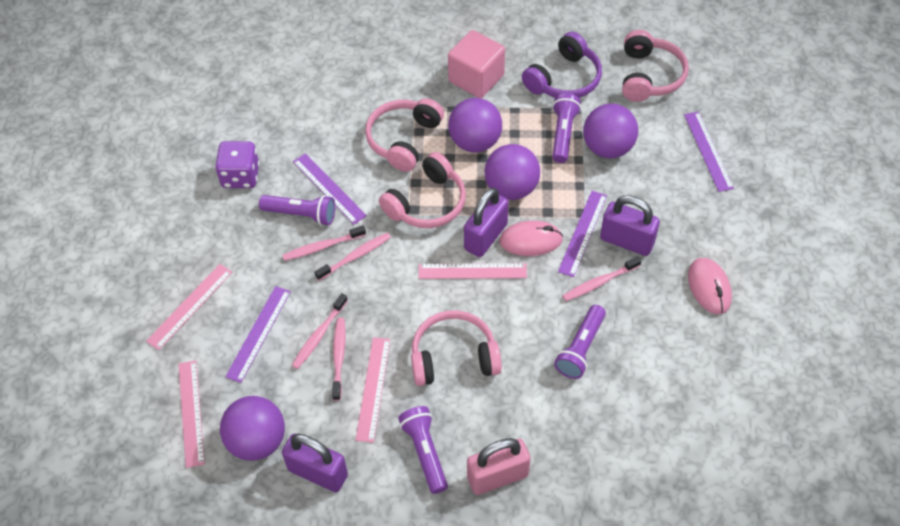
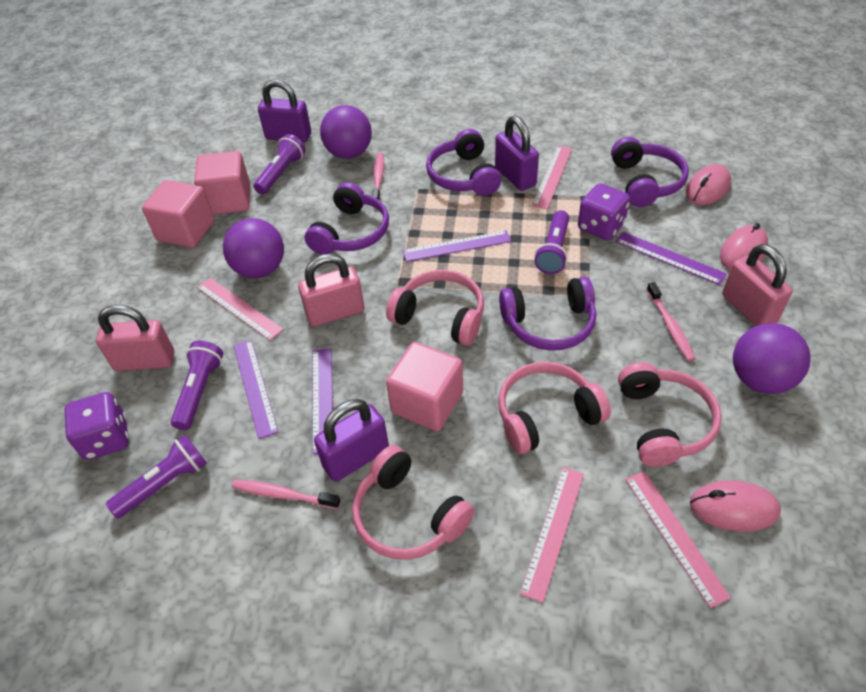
pink cube: 1 -> 3
pink mouse: 2 -> 3
pink padlock: 1 -> 3
pink toothbrush: 5 -> 3
purple ball: 4 -> 3
purple dice: 1 -> 2
purple headphones: 1 -> 4

